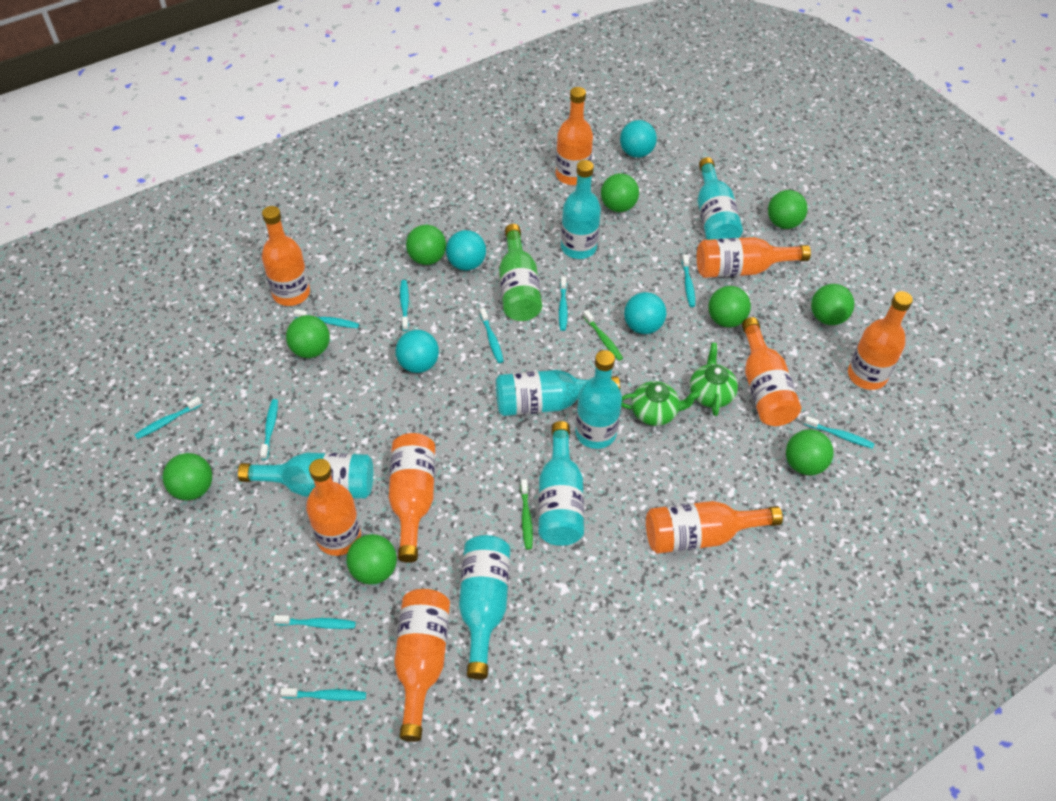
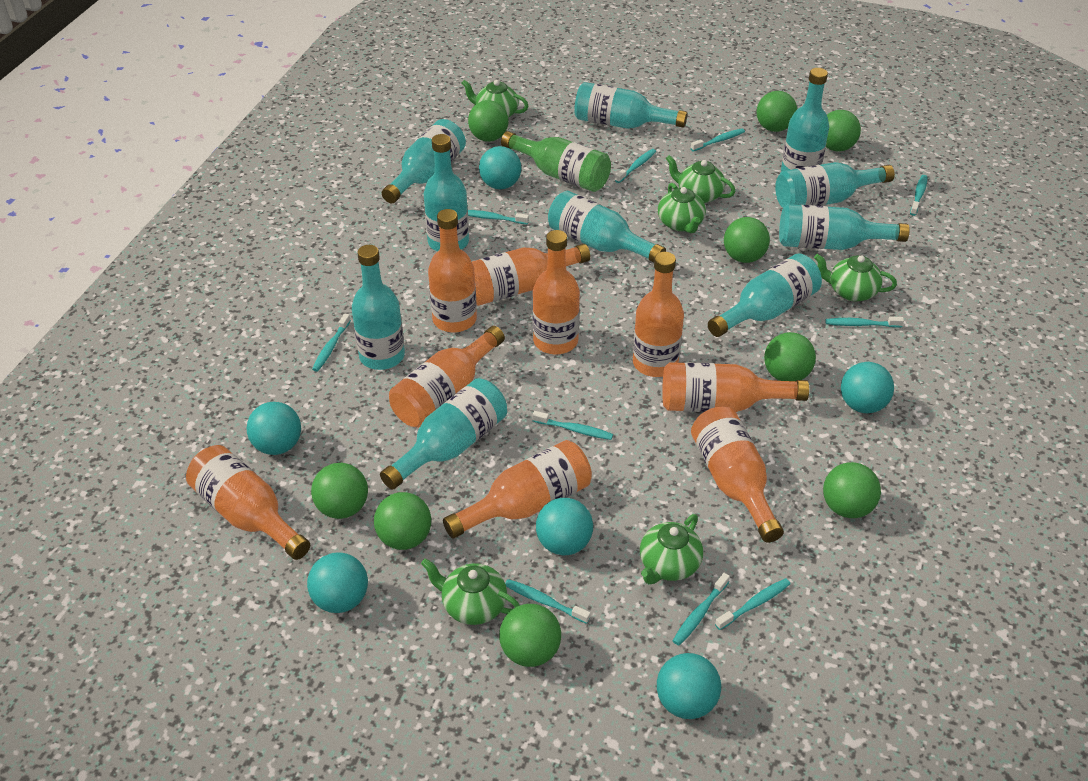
green teapot: 2 -> 6
green toothbrush: 2 -> 0
turquoise ball: 4 -> 6
turquoise bottle: 7 -> 10

